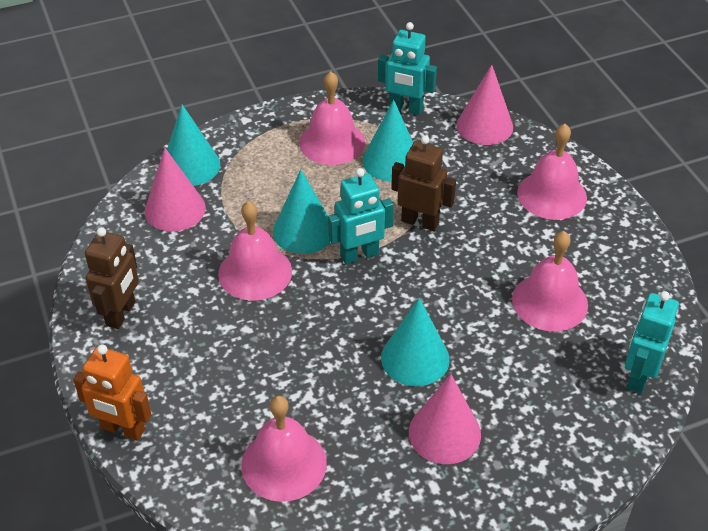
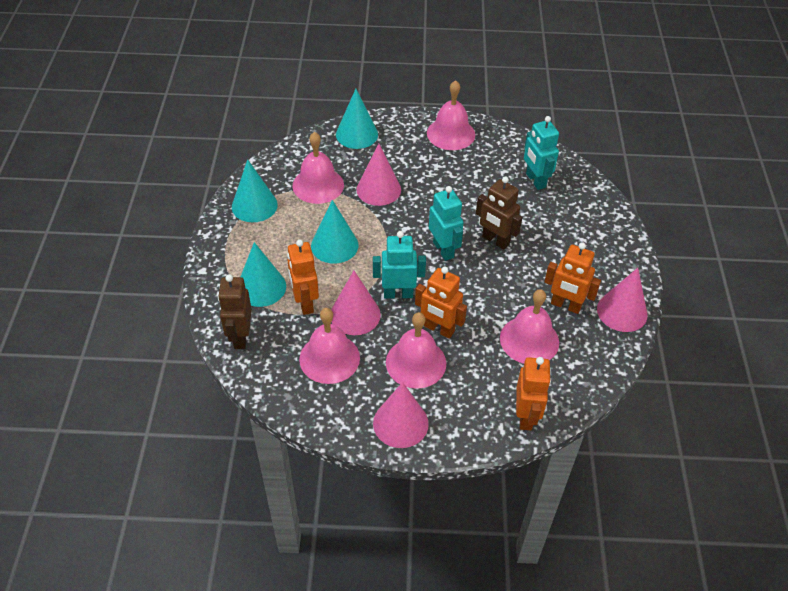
orange robot: 1 -> 4
pink cone: 3 -> 4

